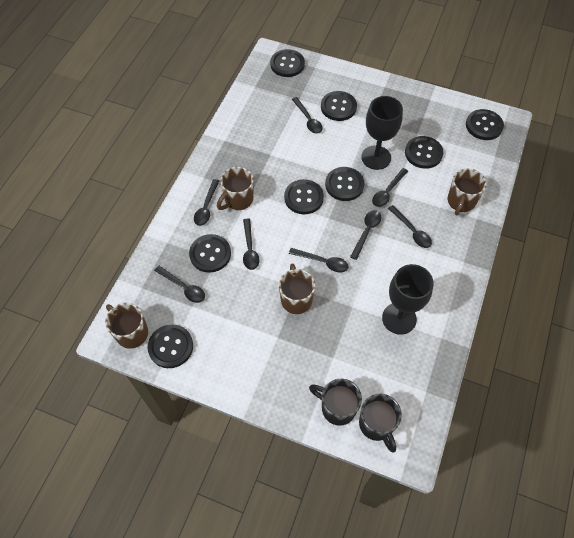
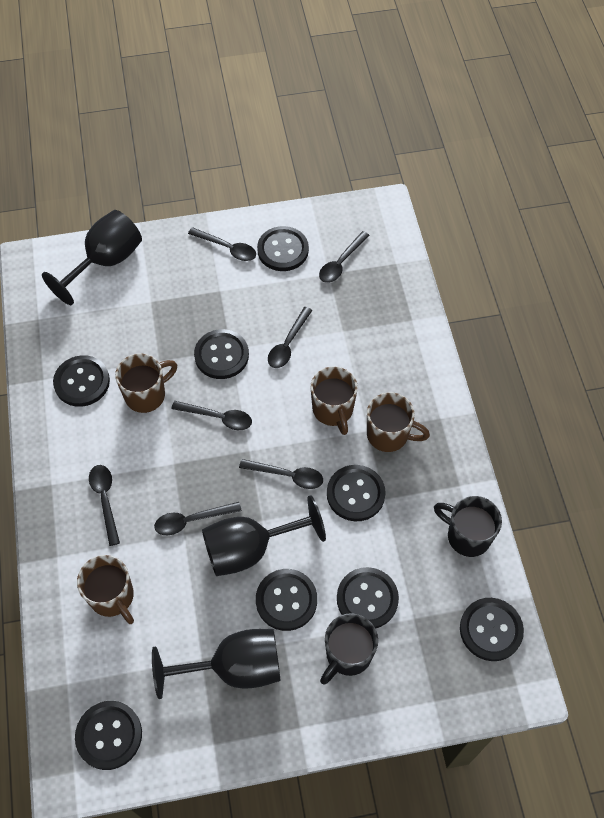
black goblet: 2 -> 3
black spoon: 8 -> 7

